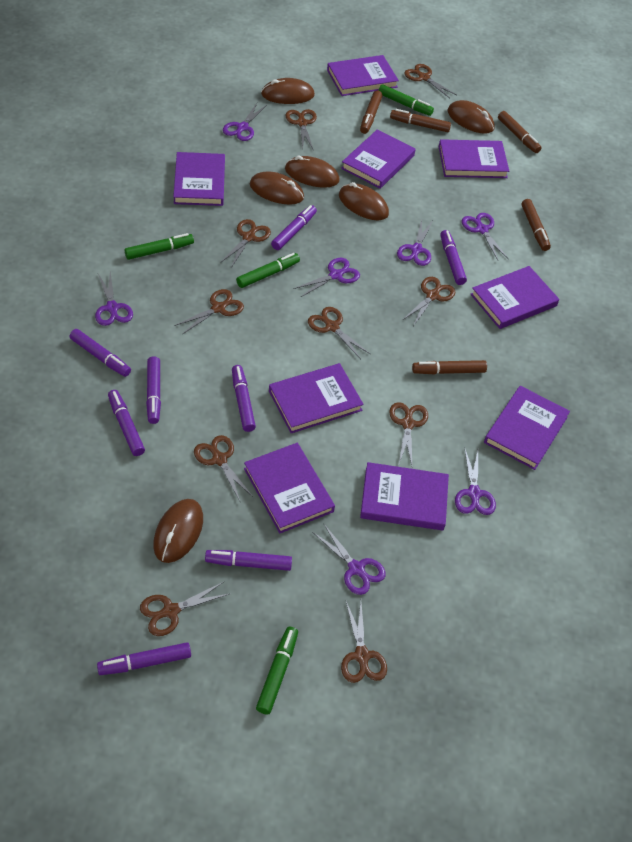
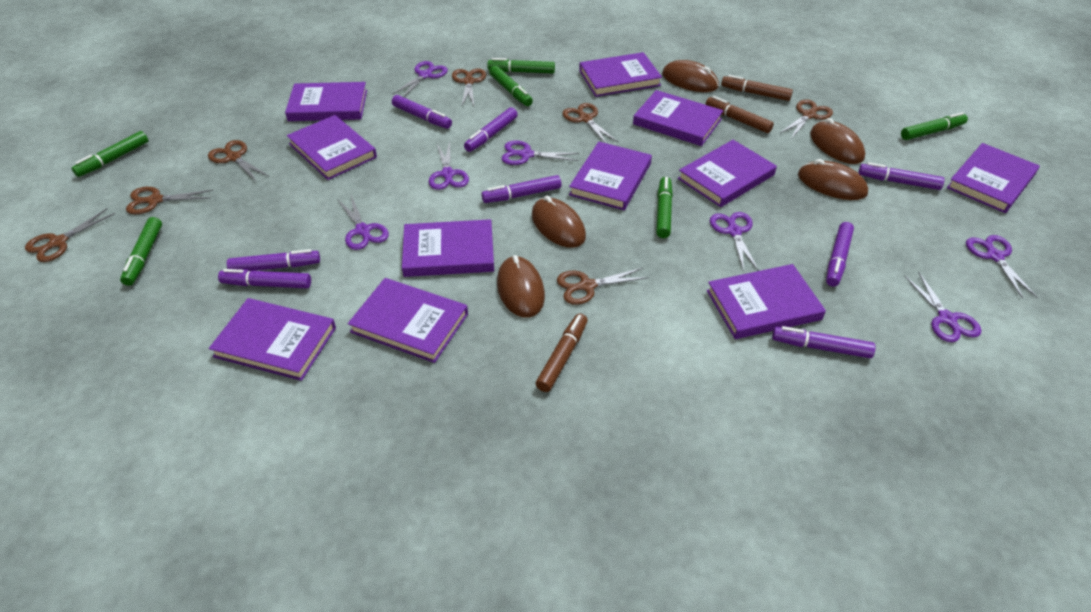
brown marker: 5 -> 3
brown mouse: 6 -> 5
brown scissors: 10 -> 7
green marker: 4 -> 6
purple book: 9 -> 11

